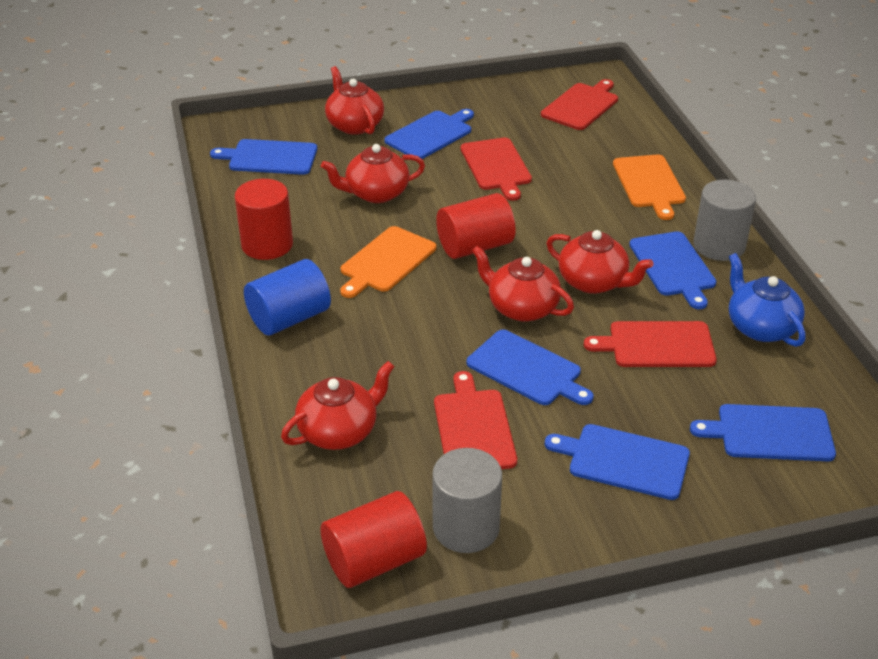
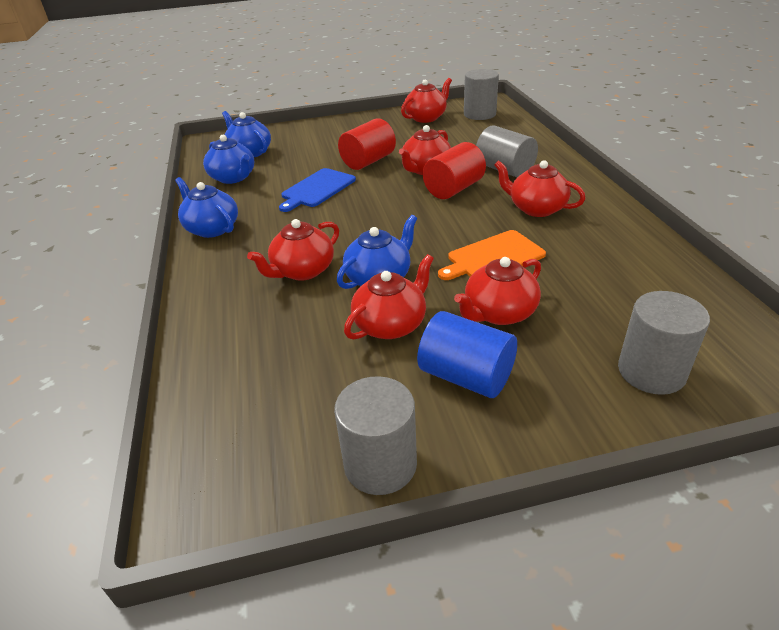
blue cutting board: 6 -> 1
blue teapot: 1 -> 4
grey cylinder: 2 -> 4
orange cutting board: 2 -> 1
red cutting board: 4 -> 0
red cylinder: 3 -> 2
red teapot: 5 -> 6

